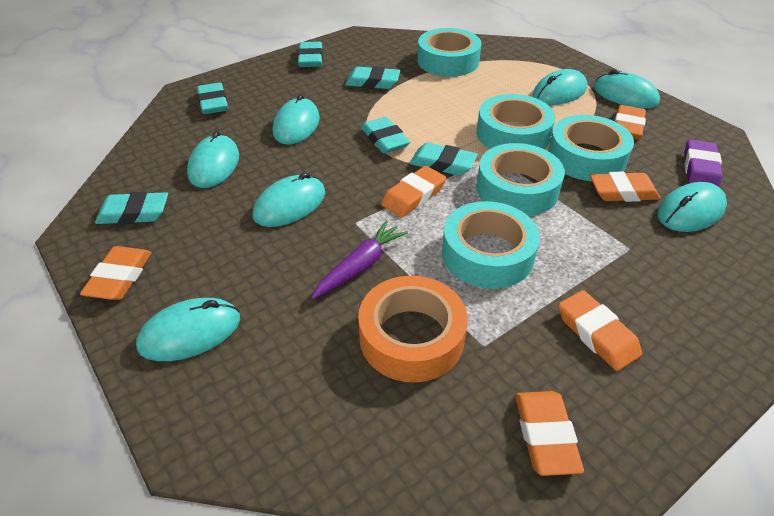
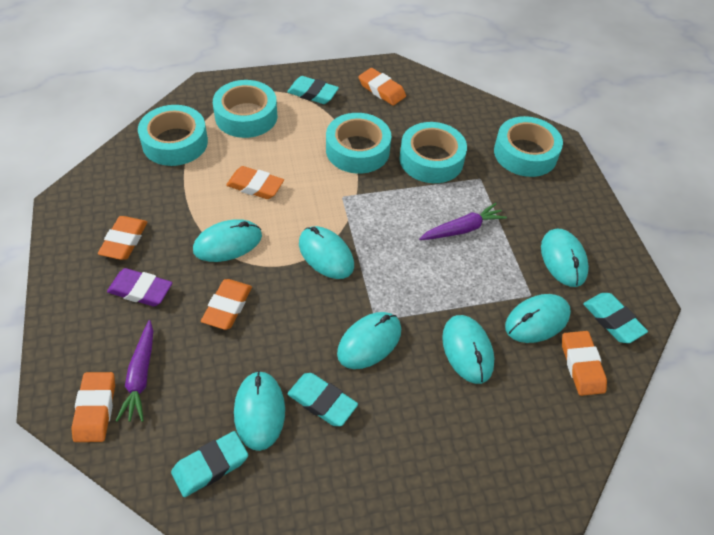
orange tape: 1 -> 0
purple carrot: 1 -> 2
turquoise eraser: 6 -> 4

